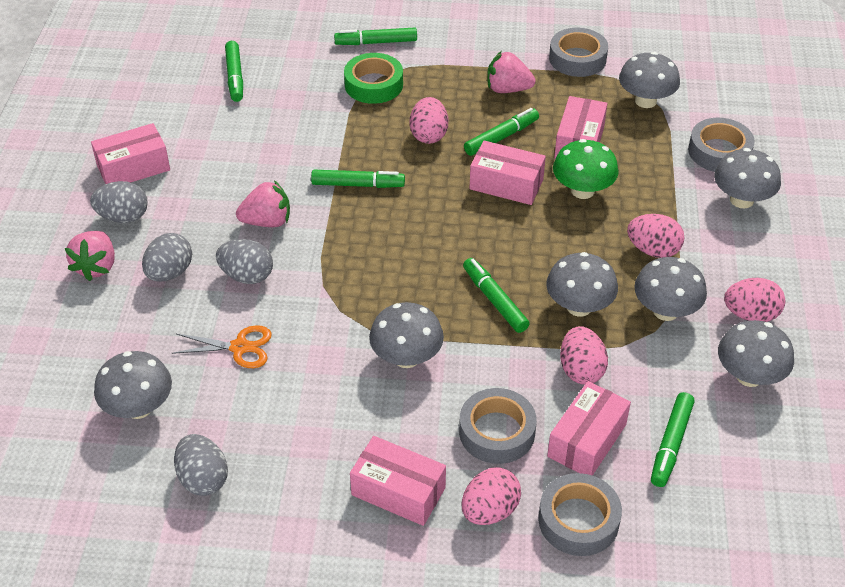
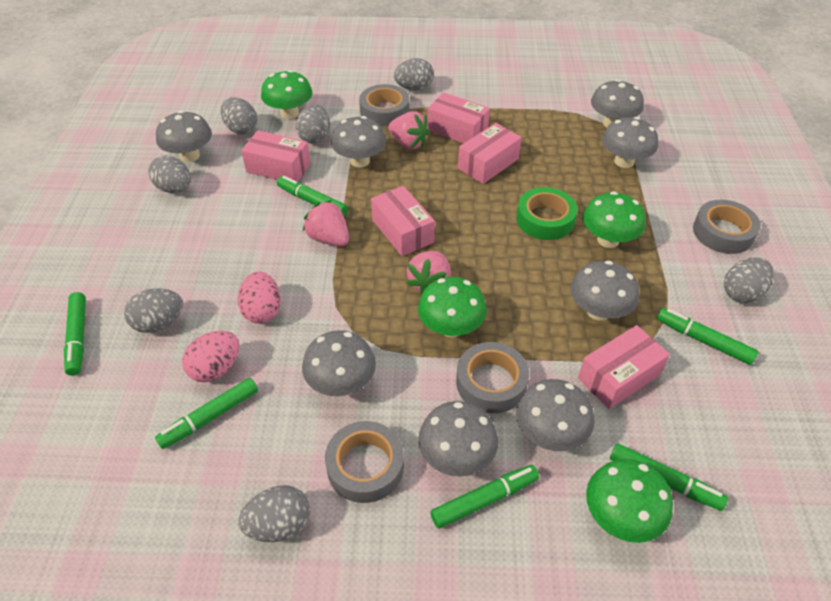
green mushroom: 1 -> 4
grey egg: 4 -> 7
grey mushroom: 7 -> 8
orange scissors: 1 -> 0
pink egg: 5 -> 2

